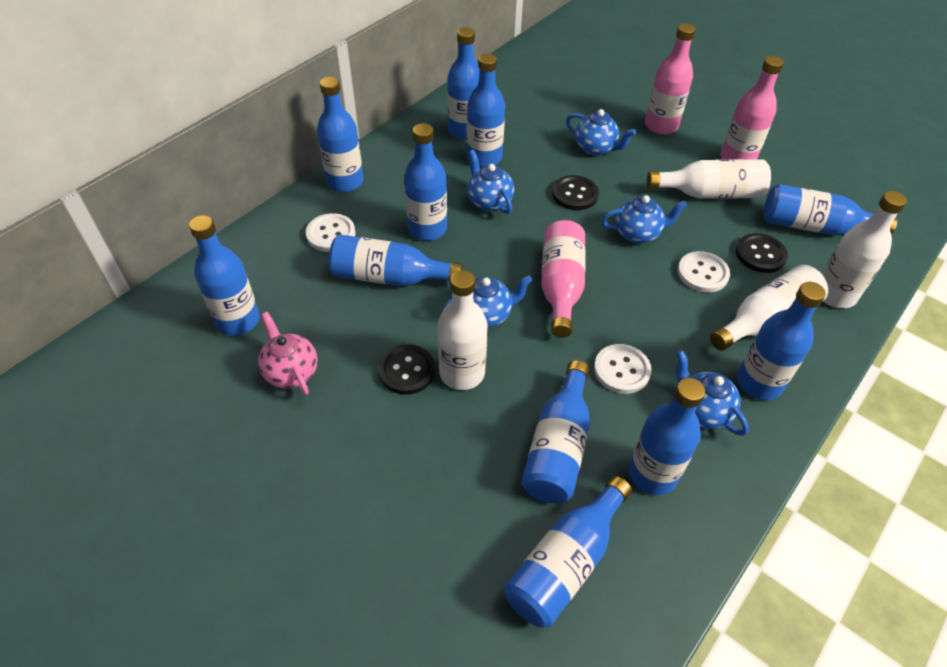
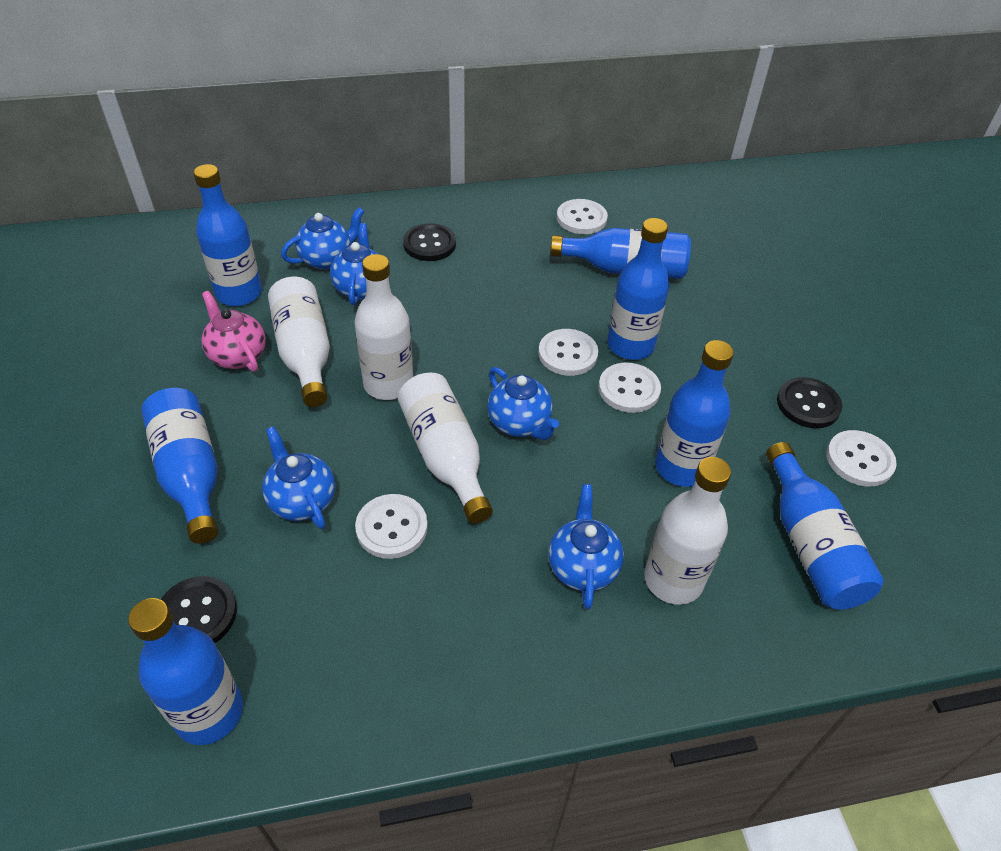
blue bottle: 11 -> 7
pink bottle: 3 -> 0
white button: 3 -> 5

